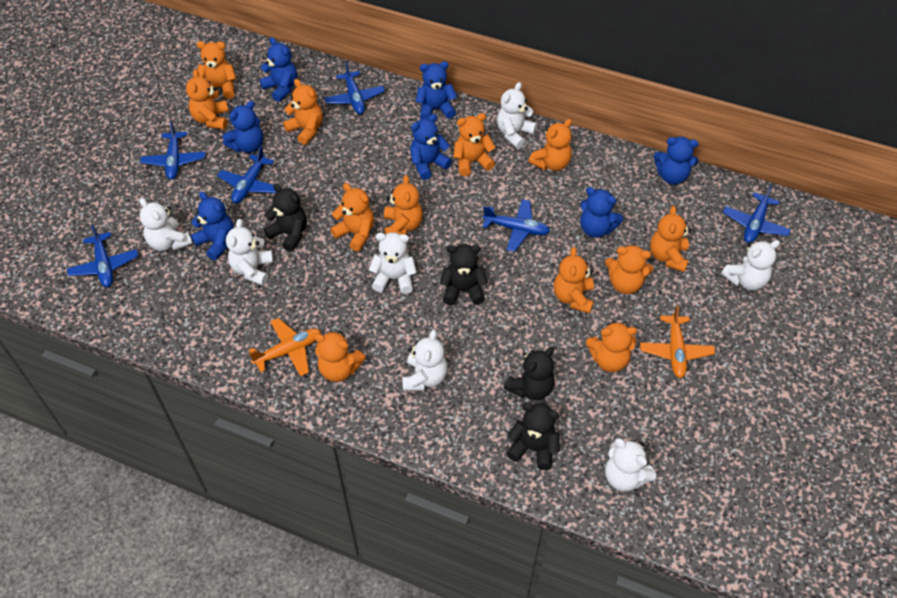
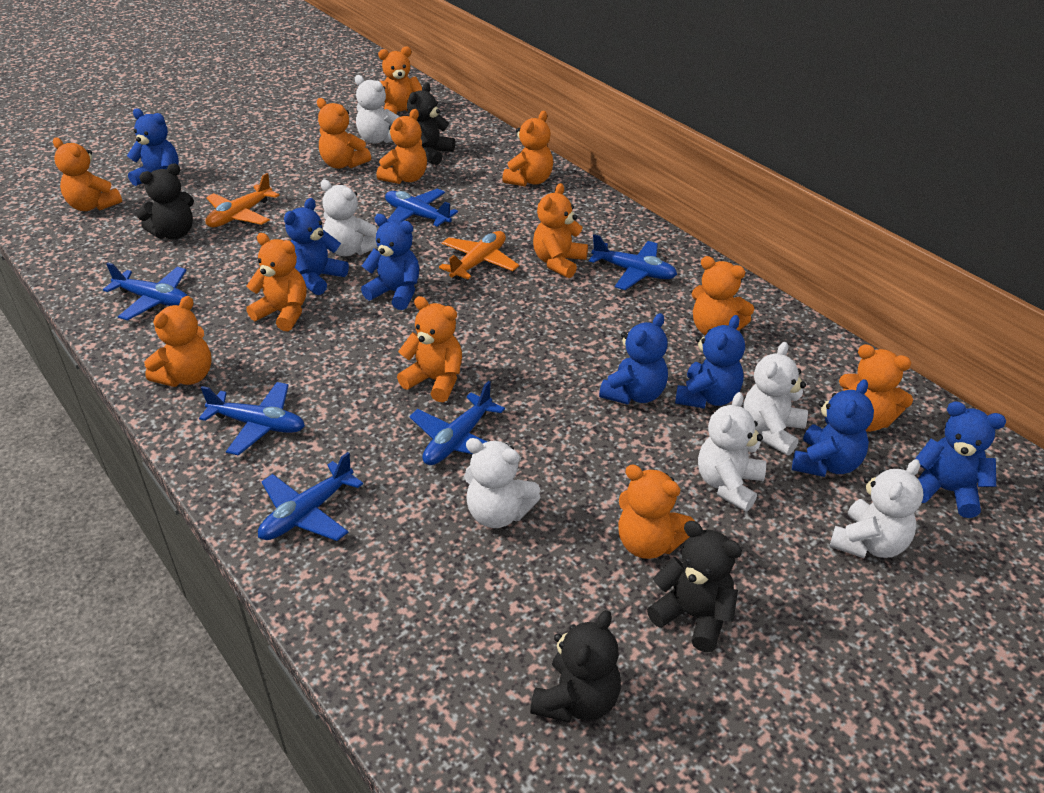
white teddy bear: 7 -> 6

